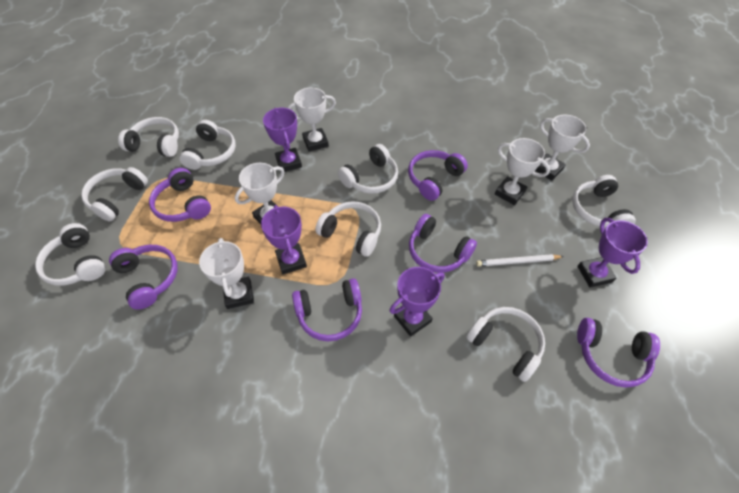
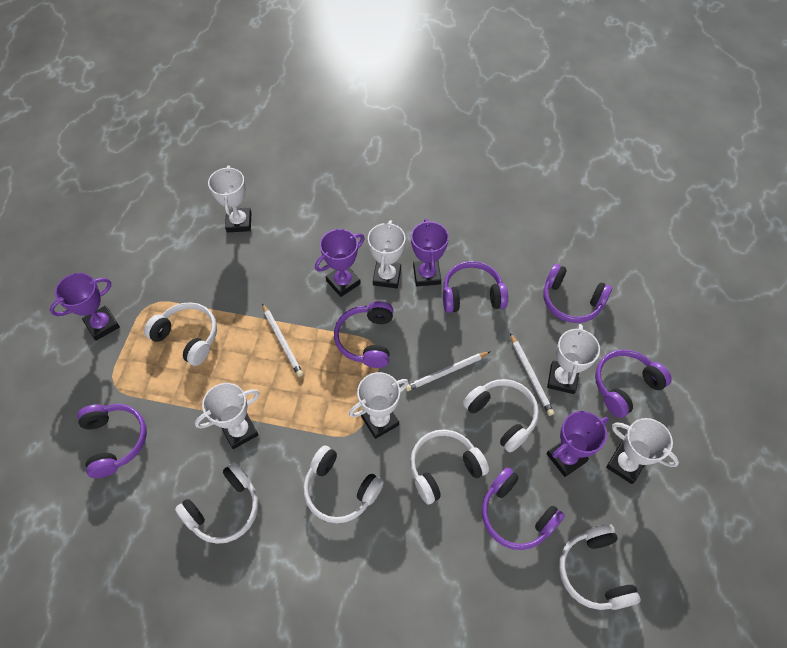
white headphones: 8 -> 6
white pencil: 1 -> 3
white trophy: 5 -> 6

